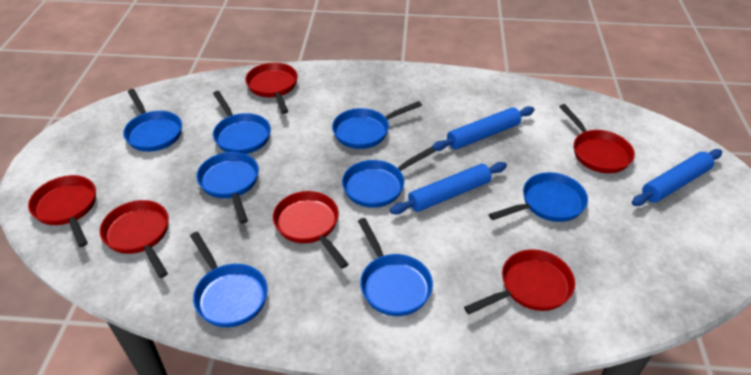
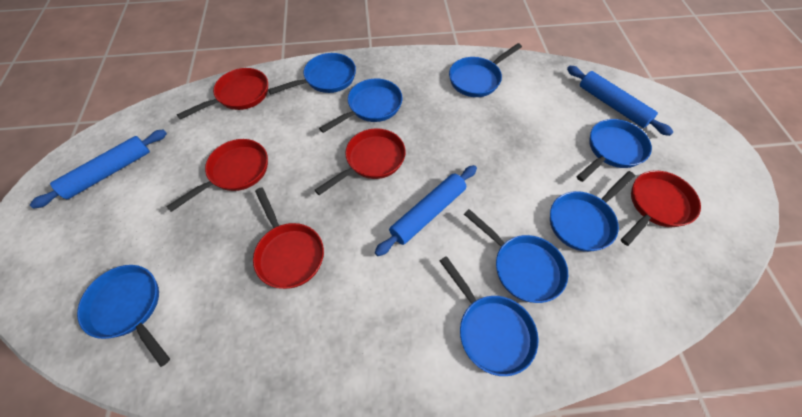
red pan: 6 -> 5

